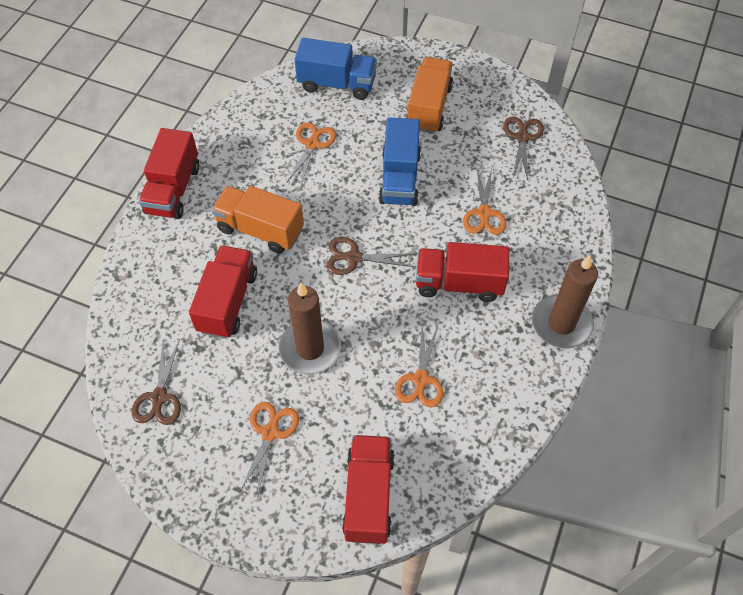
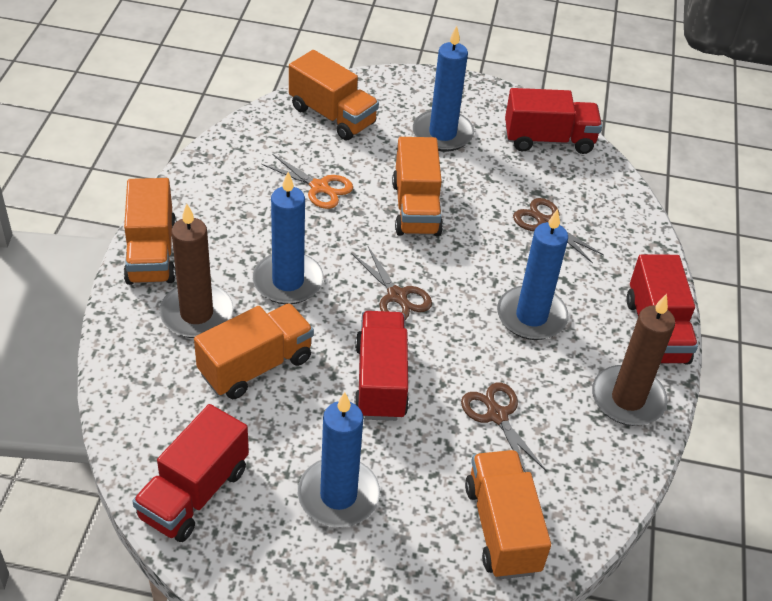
blue candle: 0 -> 4
blue truck: 2 -> 0
orange scissors: 4 -> 1
orange truck: 2 -> 5

